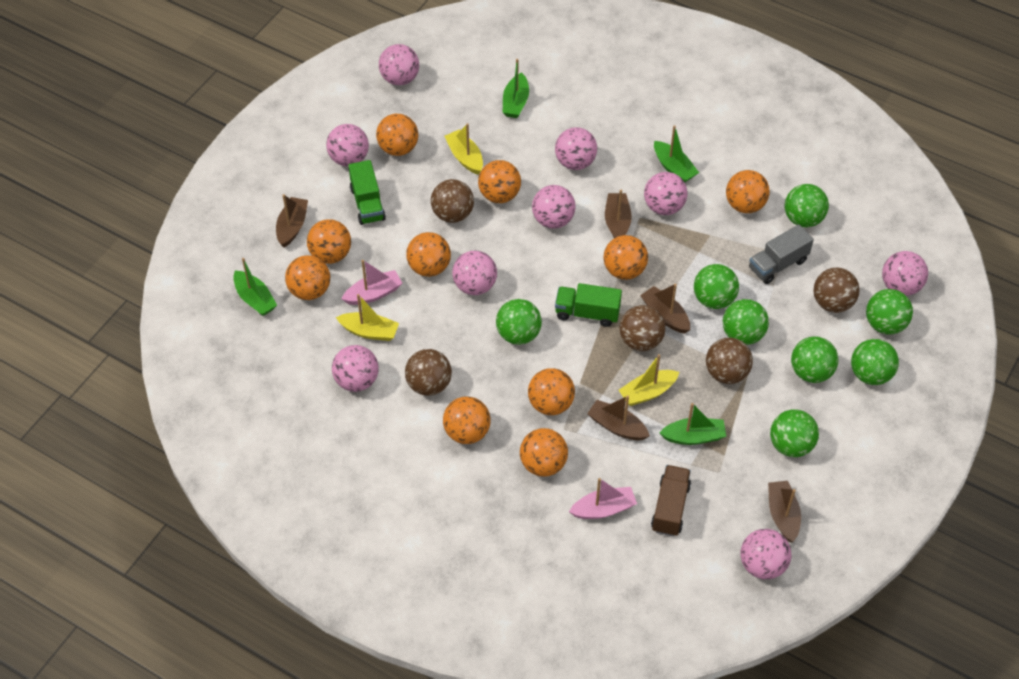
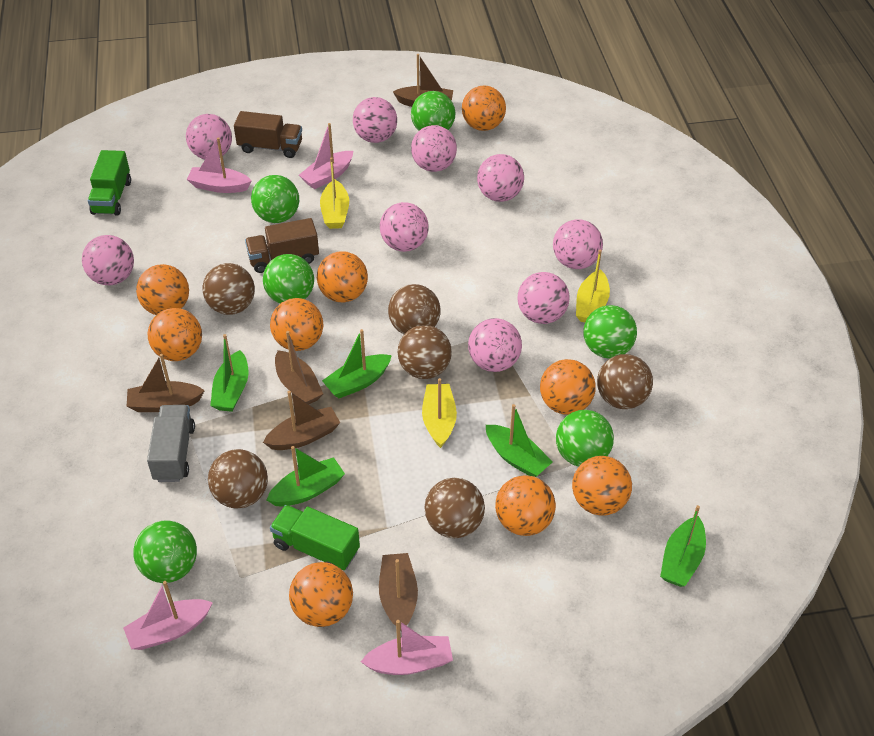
brown ball: 5 -> 6
brown truck: 1 -> 2
green ball: 8 -> 6
green boat: 4 -> 5
orange ball: 10 -> 9
pink boat: 2 -> 4

